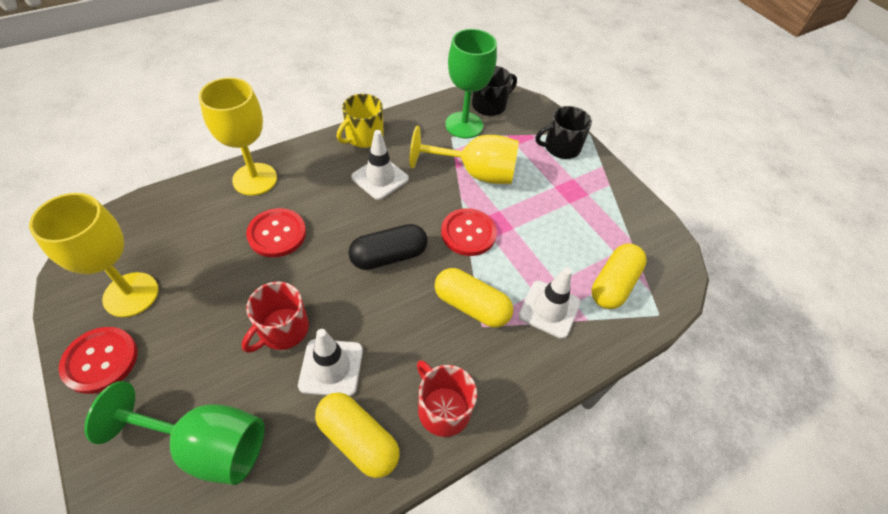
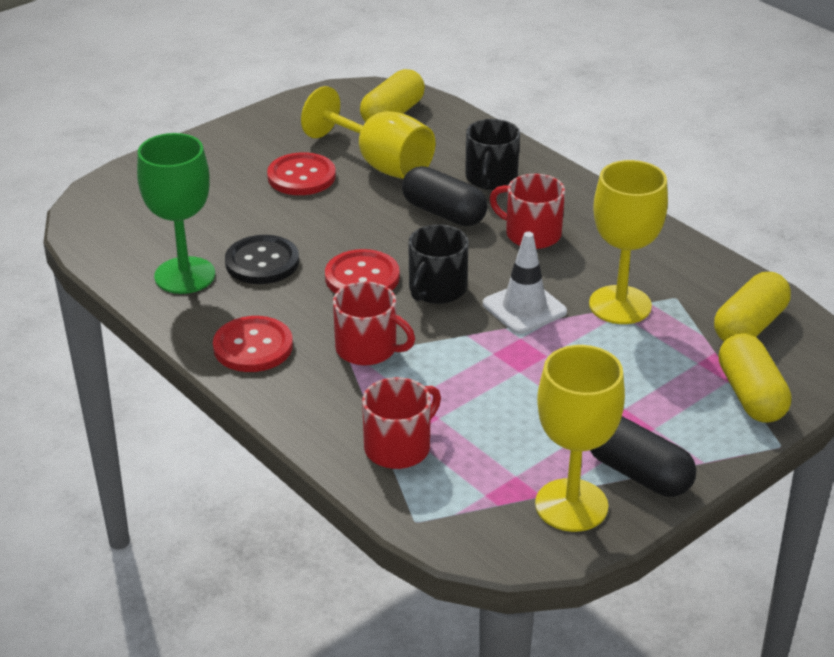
black button: 0 -> 1
black capsule: 1 -> 2
green goblet: 2 -> 1
red mug: 2 -> 3
white traffic cone: 3 -> 1
yellow mug: 1 -> 0

